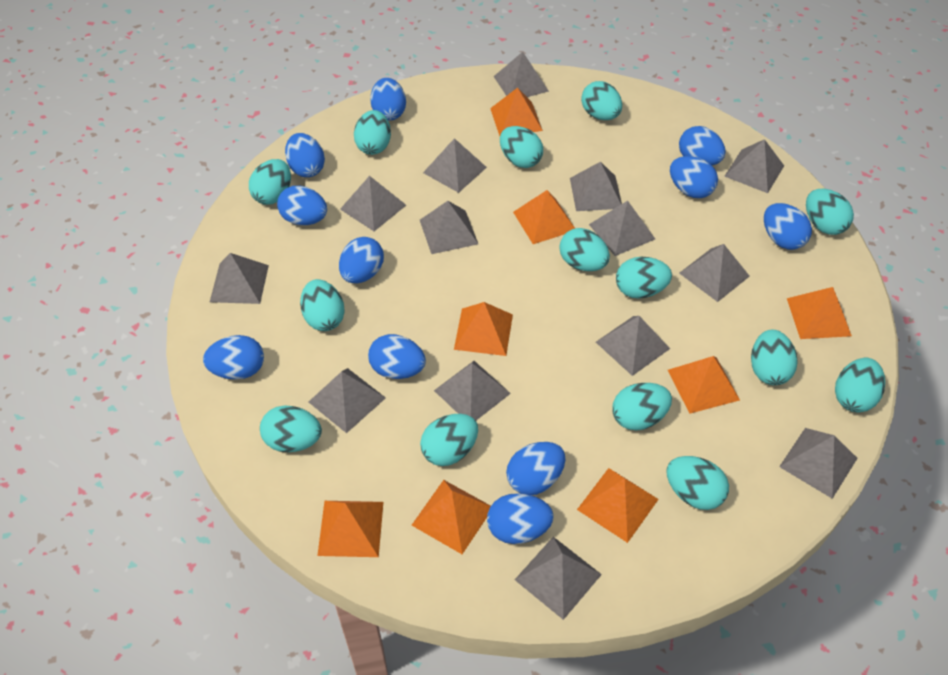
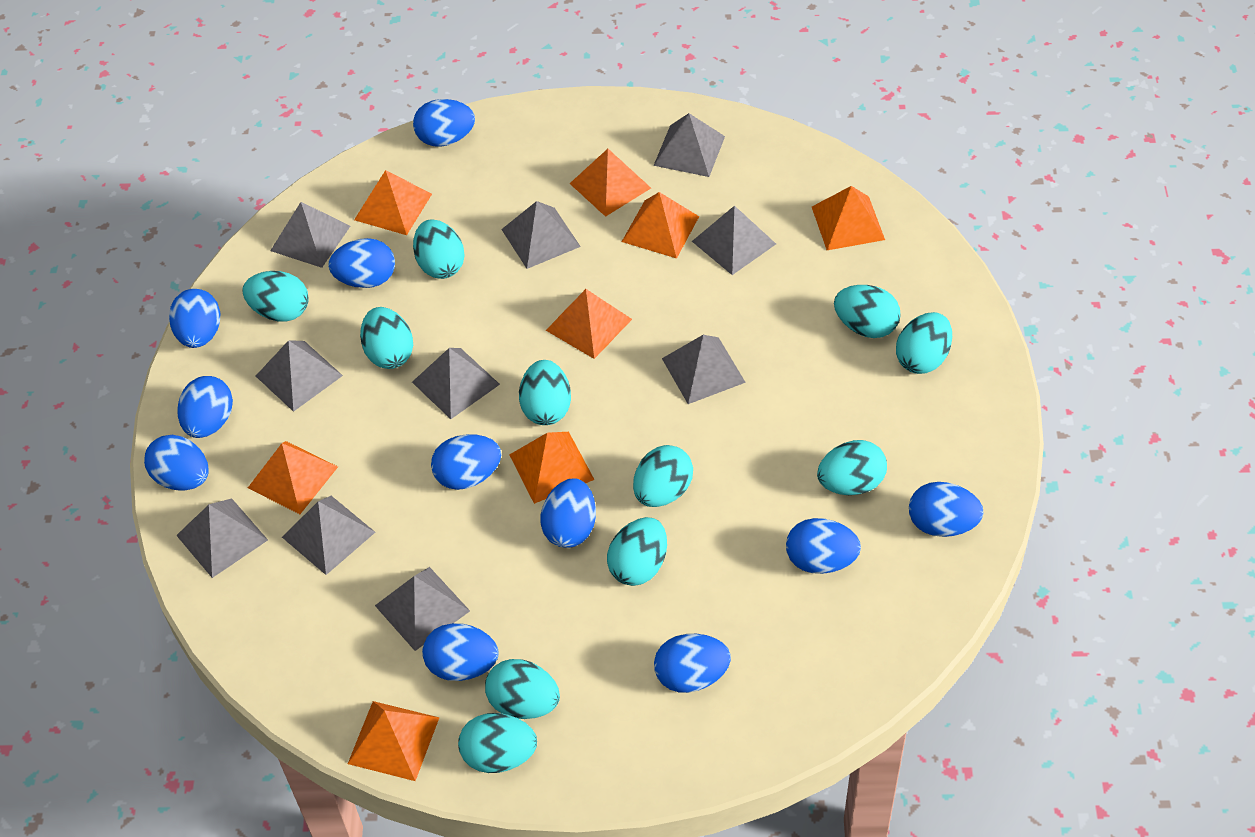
grey pyramid: 14 -> 10
turquoise egg: 14 -> 11

